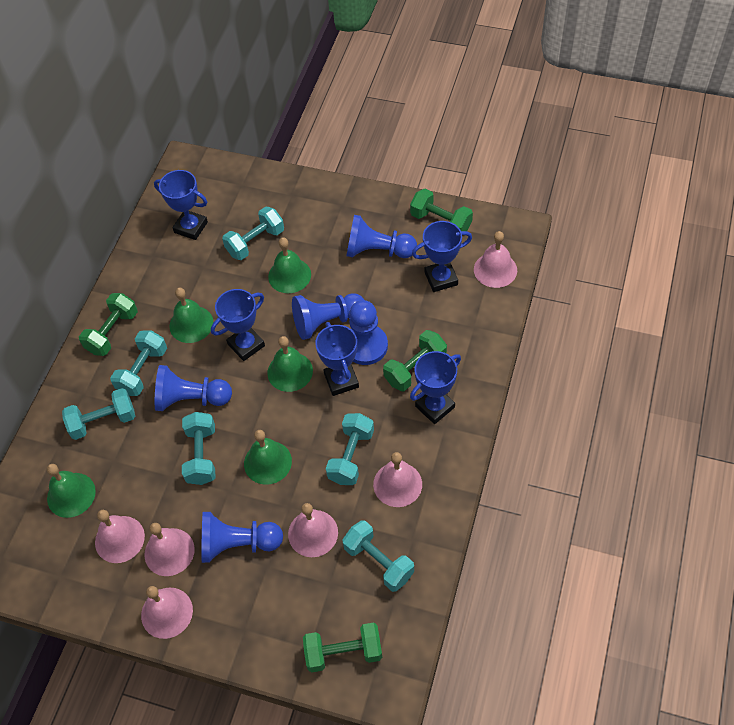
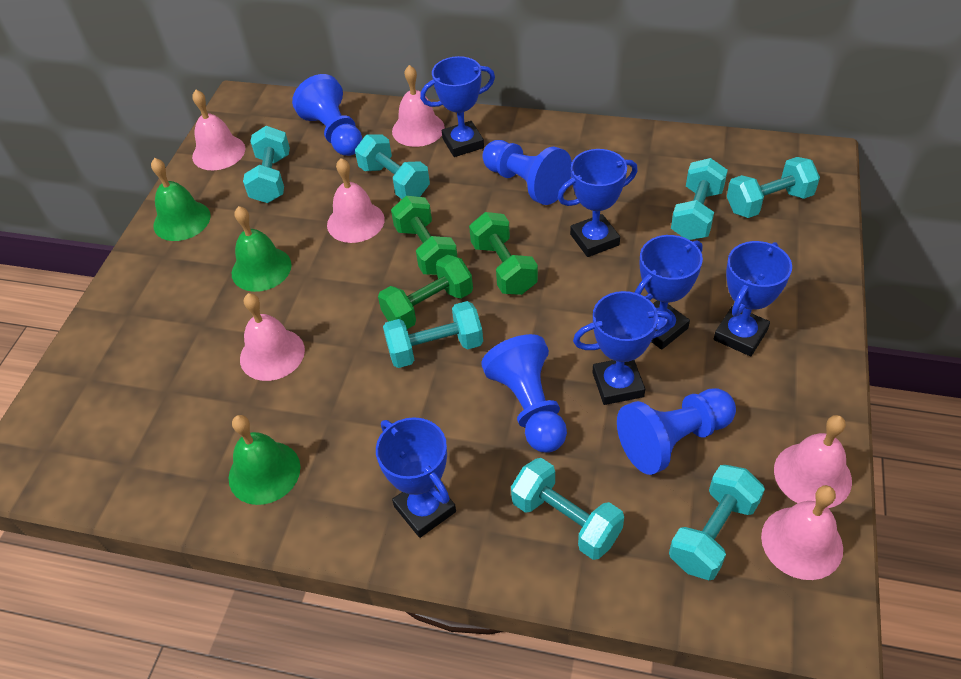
blue pawn: 5 -> 4
blue trophy: 5 -> 6
green bell: 5 -> 3
green dumbbell: 4 -> 3
turquoise dumbbell: 6 -> 7

